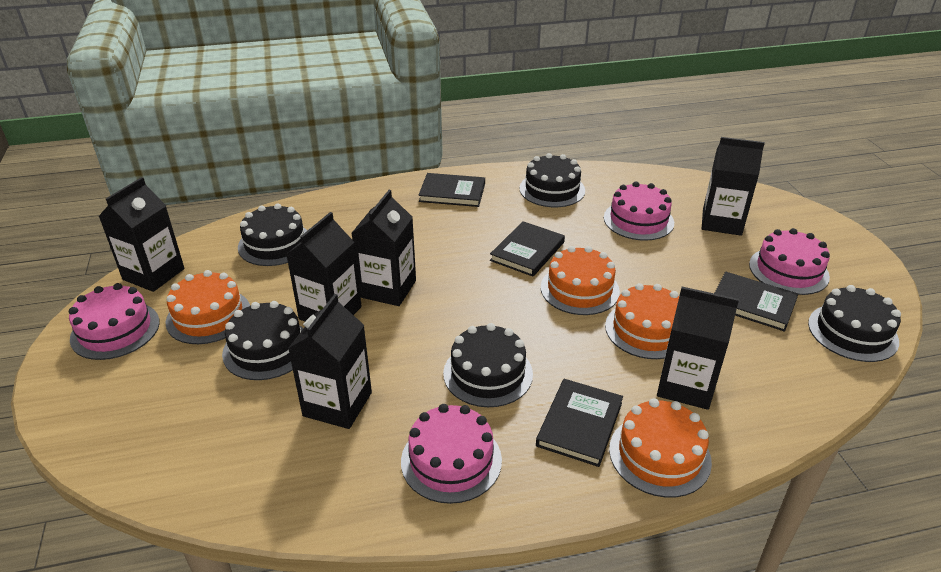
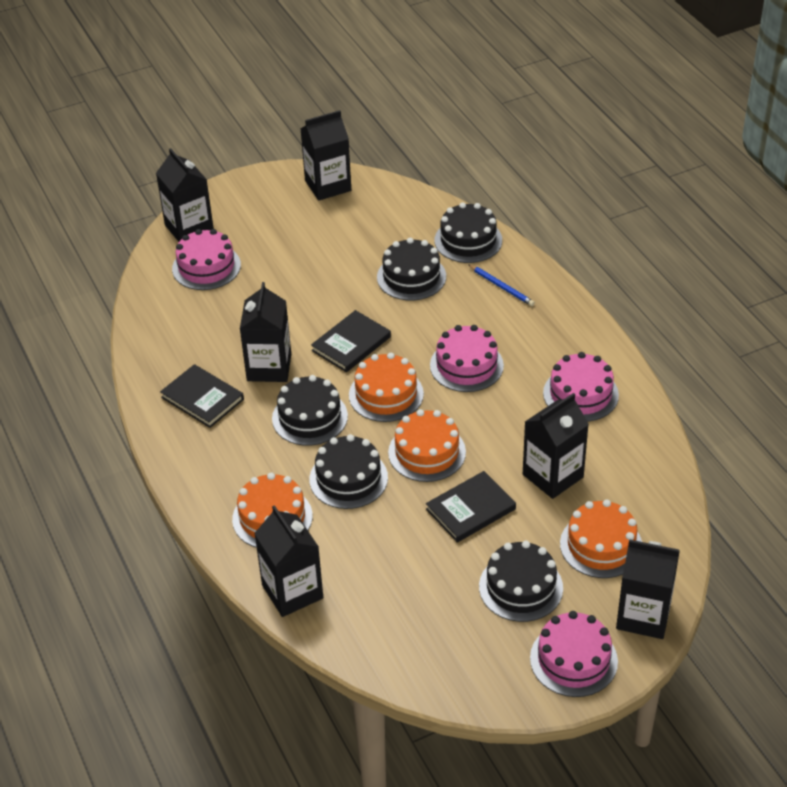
black book: 4 -> 3
blue pencil: 0 -> 1

